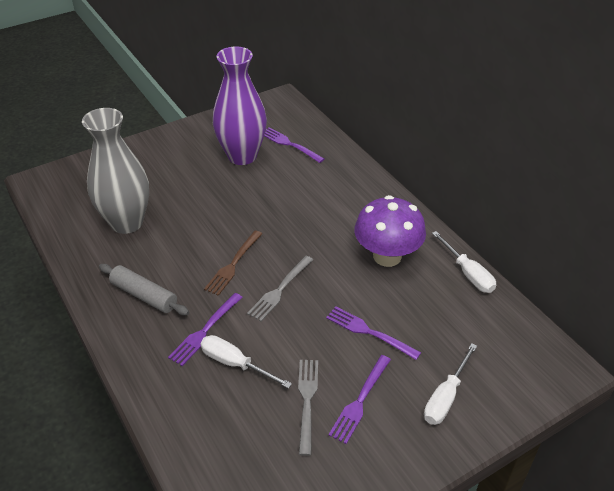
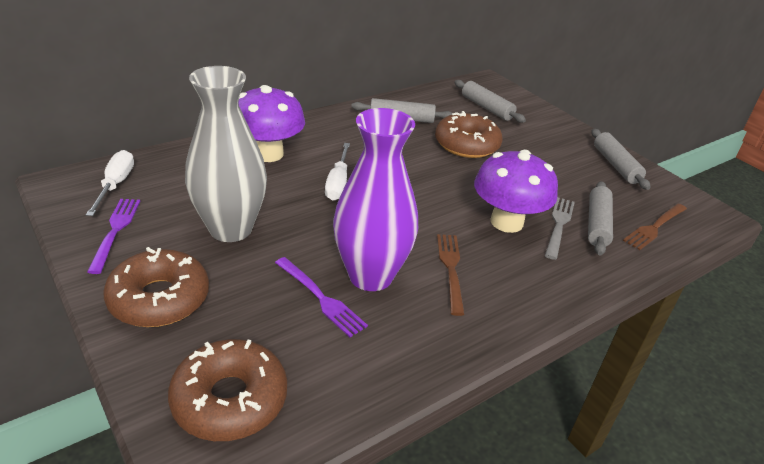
brown donut: 0 -> 3
brown fork: 1 -> 2
grey fork: 2 -> 1
grey rolling pin: 1 -> 4
purple fork: 4 -> 2
purple mushroom: 1 -> 2
white screwdriver: 3 -> 2

